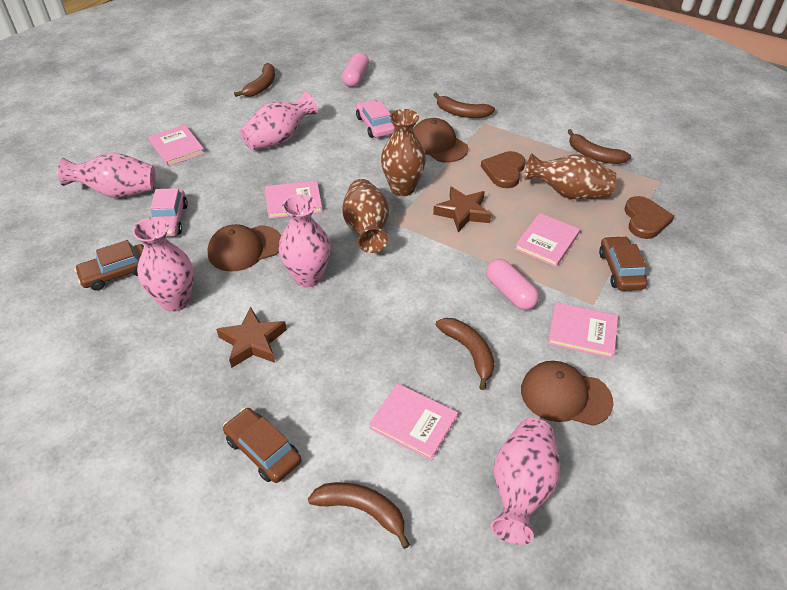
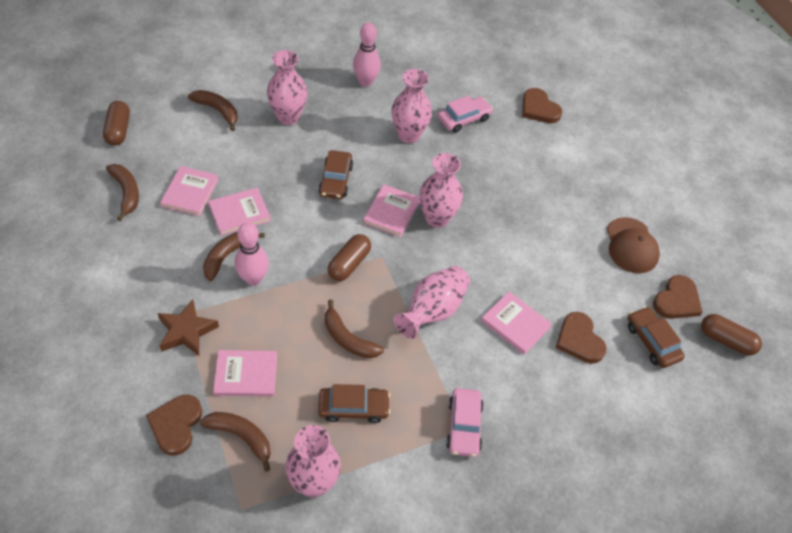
brown cap: 3 -> 1
brown capsule: 0 -> 3
brown heart: 2 -> 4
brown star: 2 -> 1
brown vase: 3 -> 0
pink bowling pin: 0 -> 2
pink capsule: 2 -> 0

